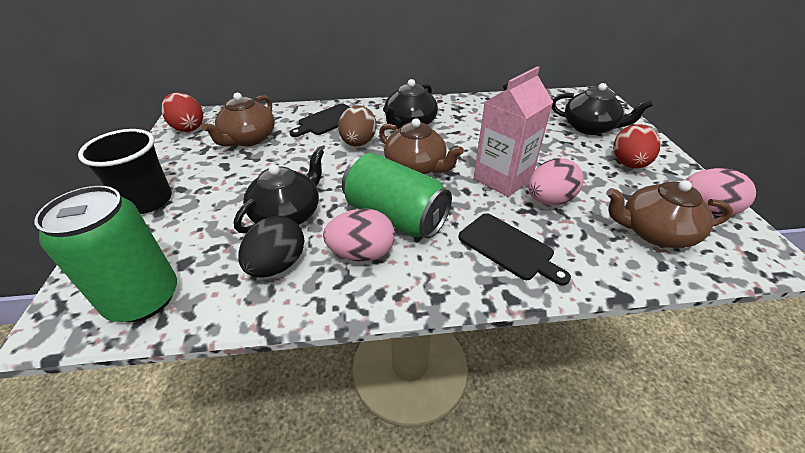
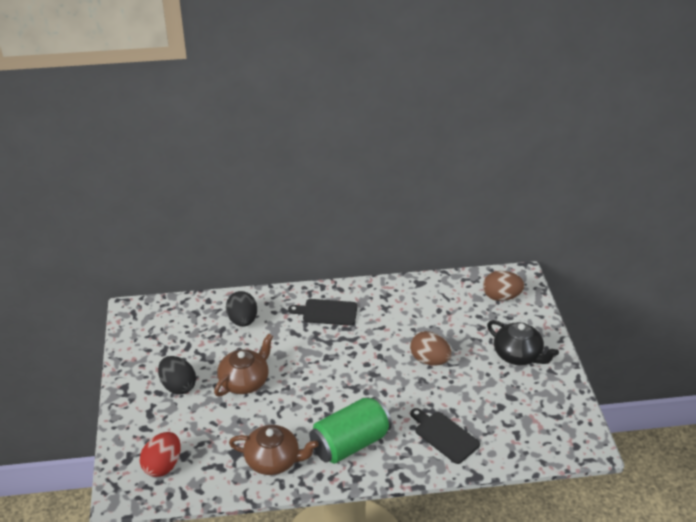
black cup: 1 -> 0
black egg: 1 -> 2
black teapot: 3 -> 1
brown egg: 1 -> 2
brown teapot: 3 -> 2
green can: 2 -> 1
pink carton: 1 -> 0
pink egg: 3 -> 0
red egg: 2 -> 1

